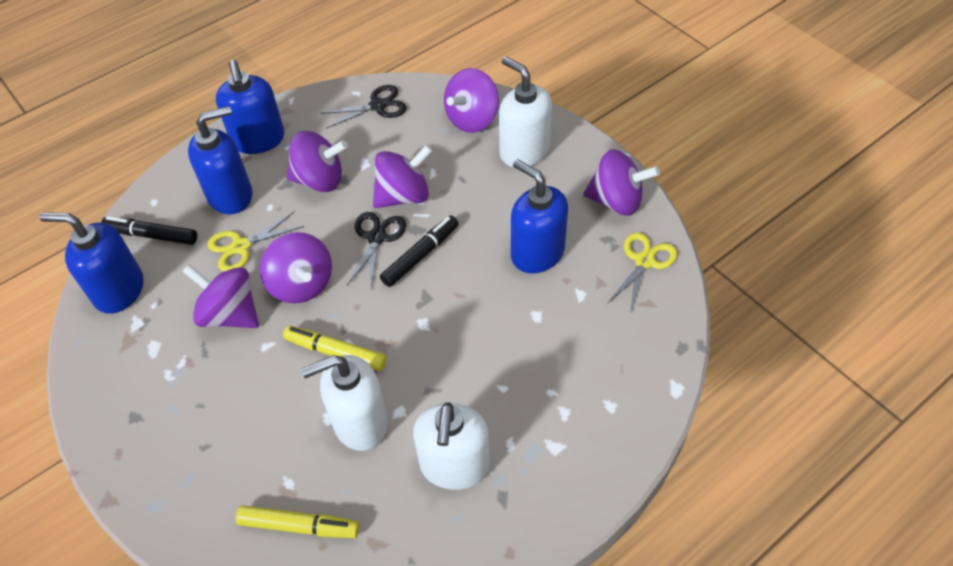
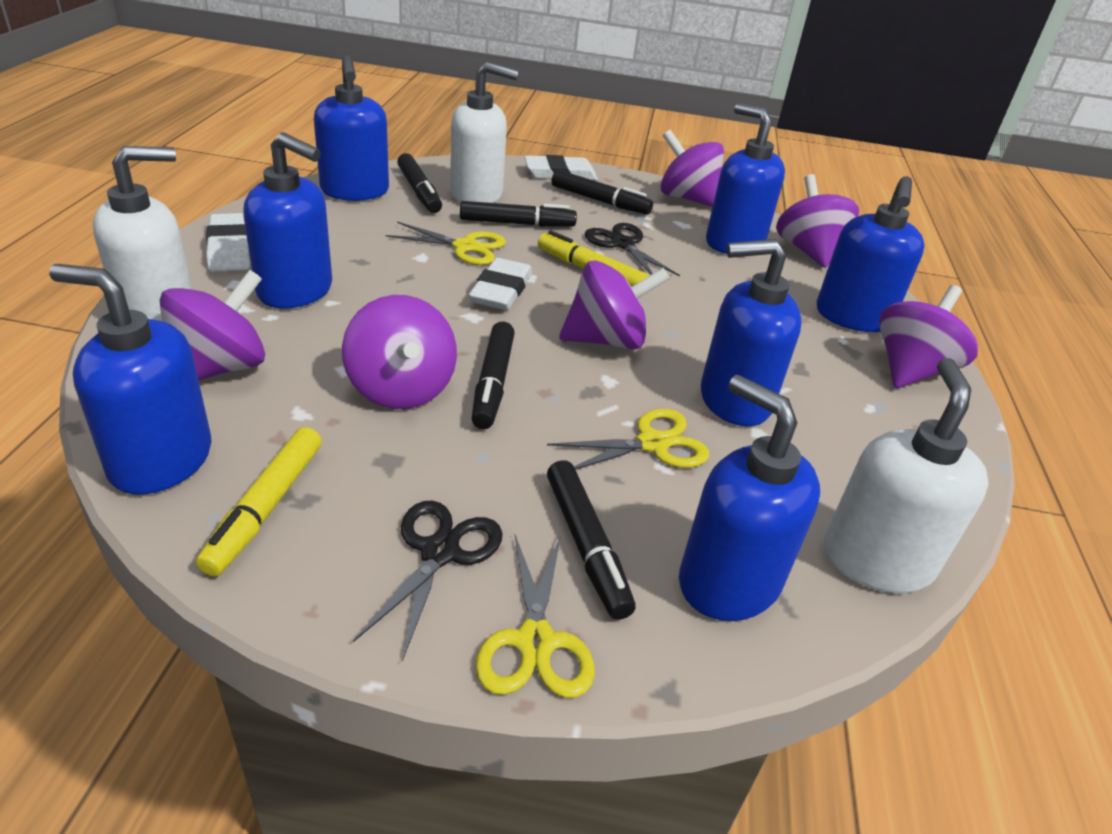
black marker: 2 -> 5
blue soap dispenser: 4 -> 7
white eraser: 0 -> 3
yellow scissors: 2 -> 3

